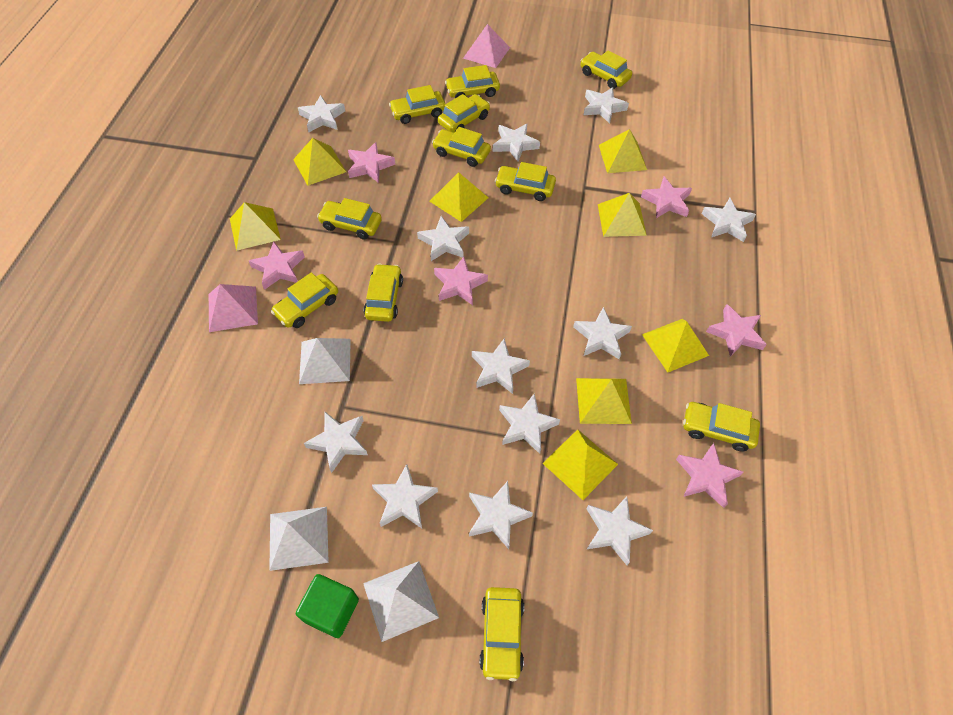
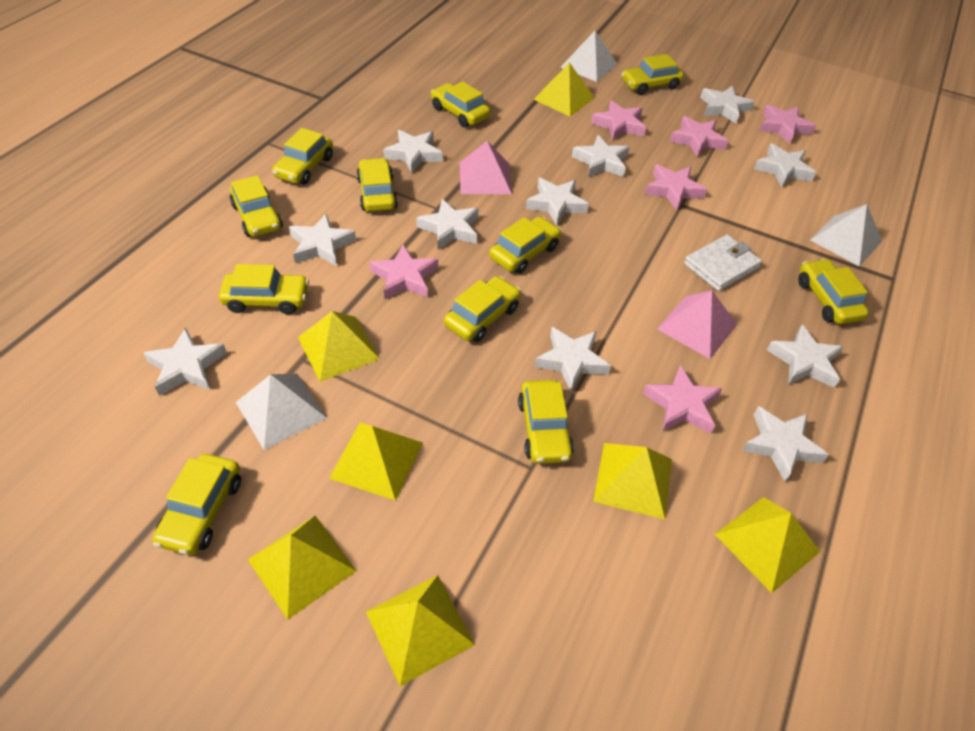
green cube: 1 -> 0
white star: 12 -> 11
white wallet: 0 -> 1
yellow pyramid: 8 -> 7

